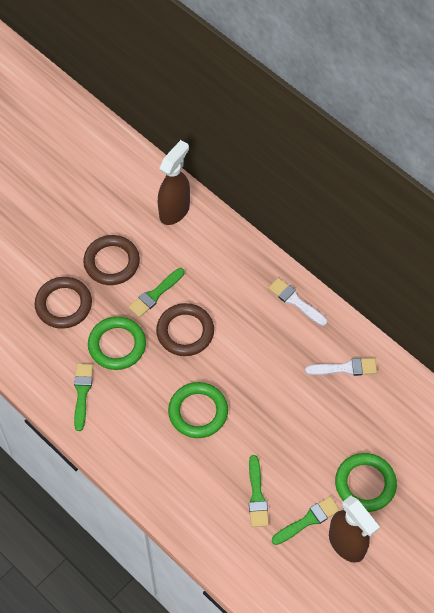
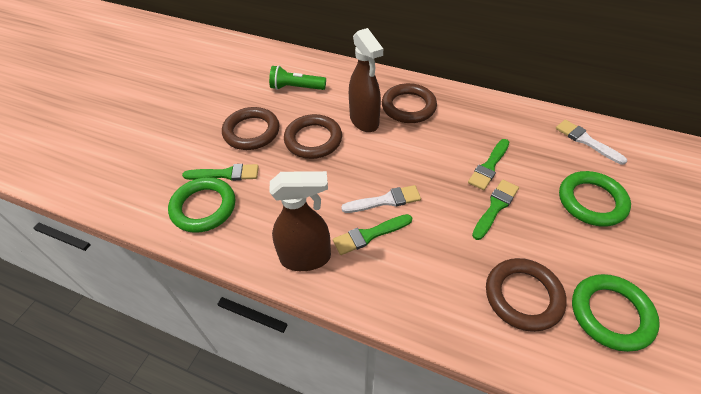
brown ring: 3 -> 4
green flashlight: 0 -> 1

